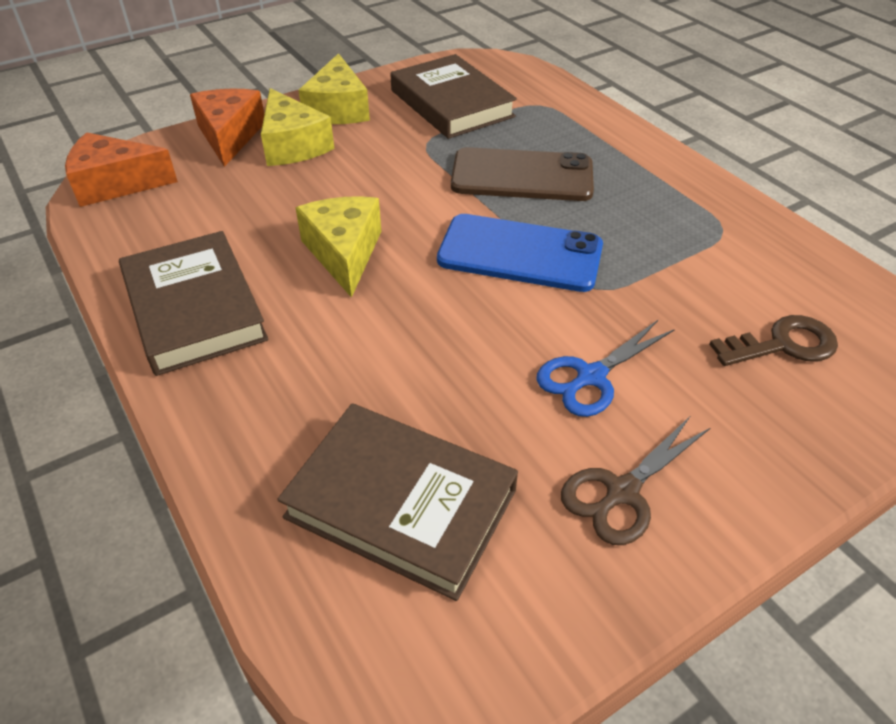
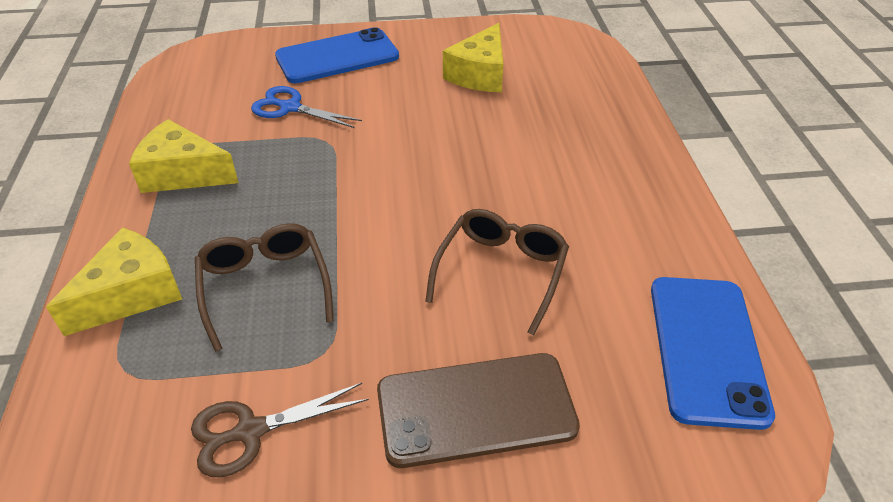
blue phone: 1 -> 2
brown book: 3 -> 0
brown glasses: 0 -> 2
brown key: 1 -> 0
orange cheese: 2 -> 0

